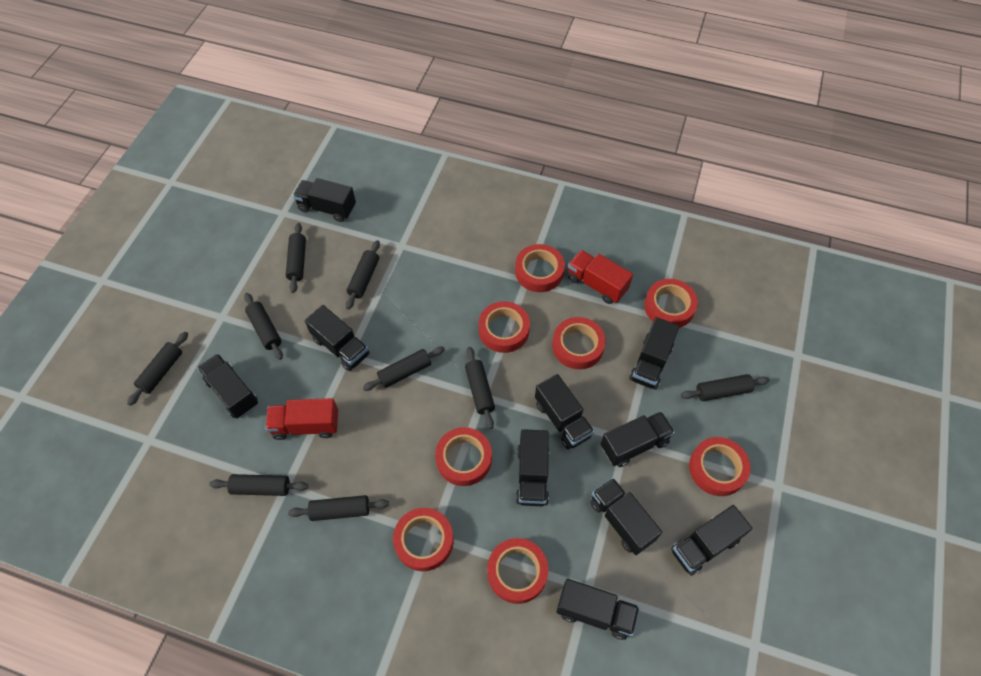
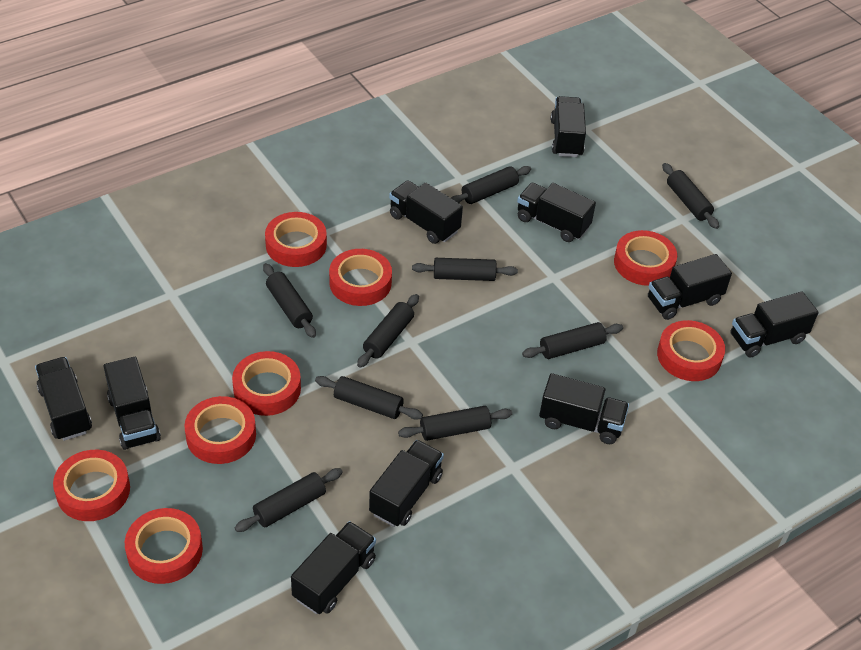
red truck: 2 -> 0

